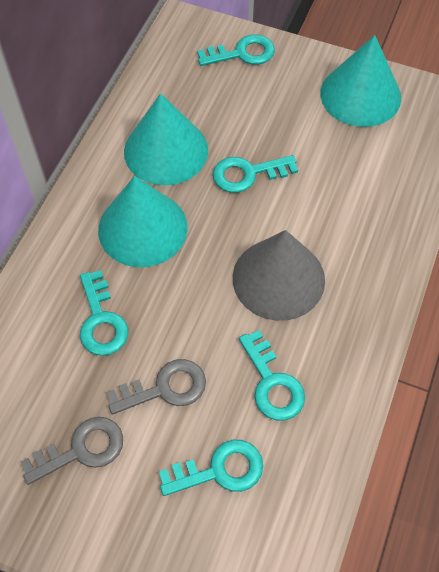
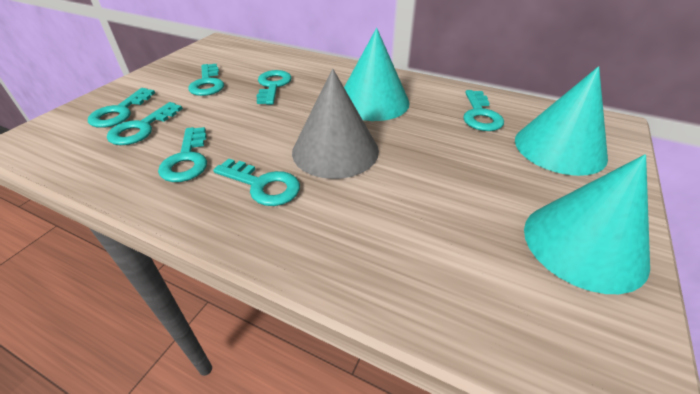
grey key: 2 -> 0
turquoise key: 5 -> 7

